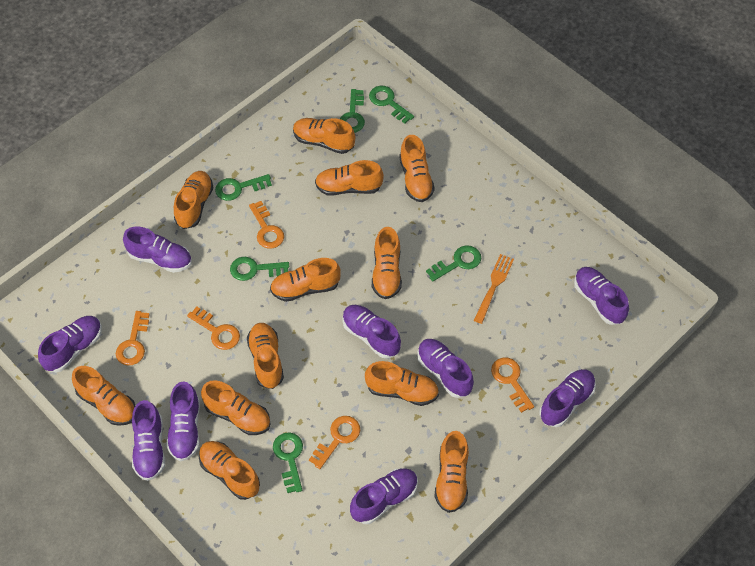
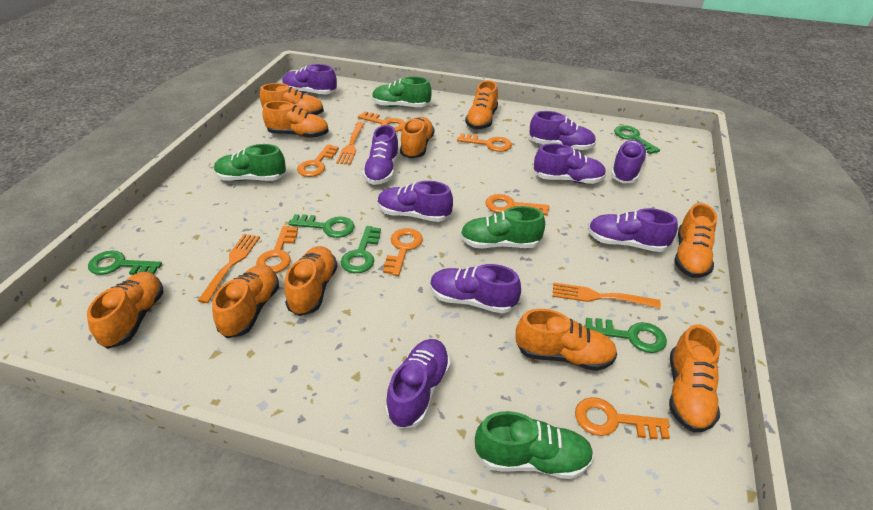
green key: 6 -> 5
green shoe: 0 -> 4
orange fork: 1 -> 3
orange key: 5 -> 7
orange shoe: 12 -> 10

